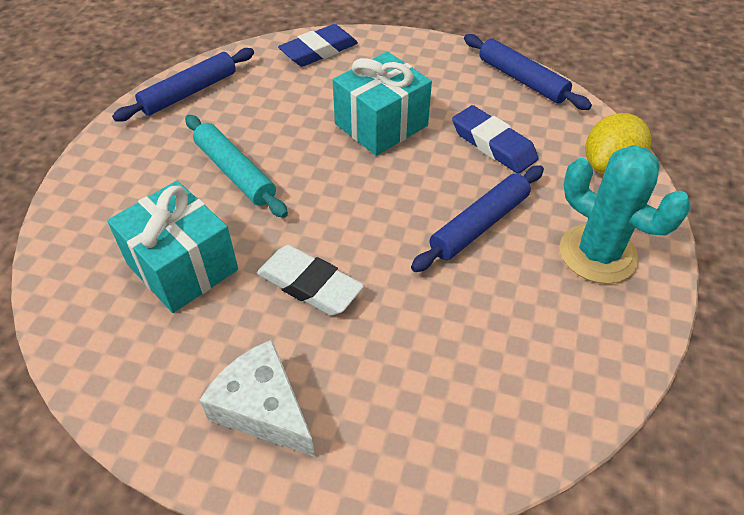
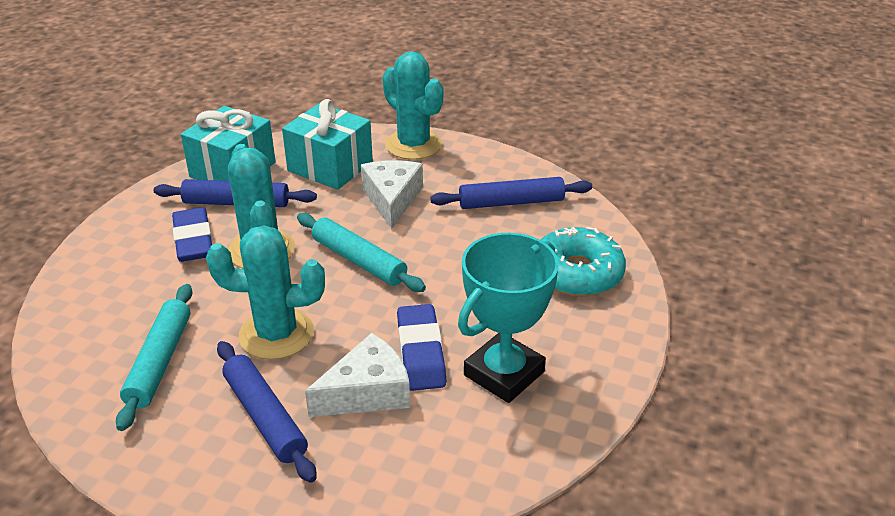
turquoise cactus: 1 -> 3
turquoise donut: 0 -> 1
turquoise rolling pin: 1 -> 2
turquoise trophy: 0 -> 1
white cheese: 1 -> 2
white eraser: 1 -> 0
yellow lemon: 1 -> 0

